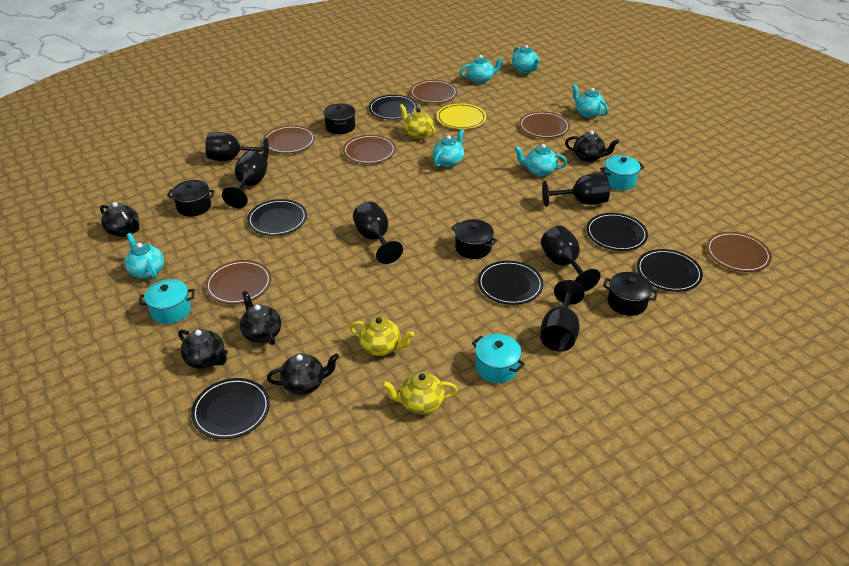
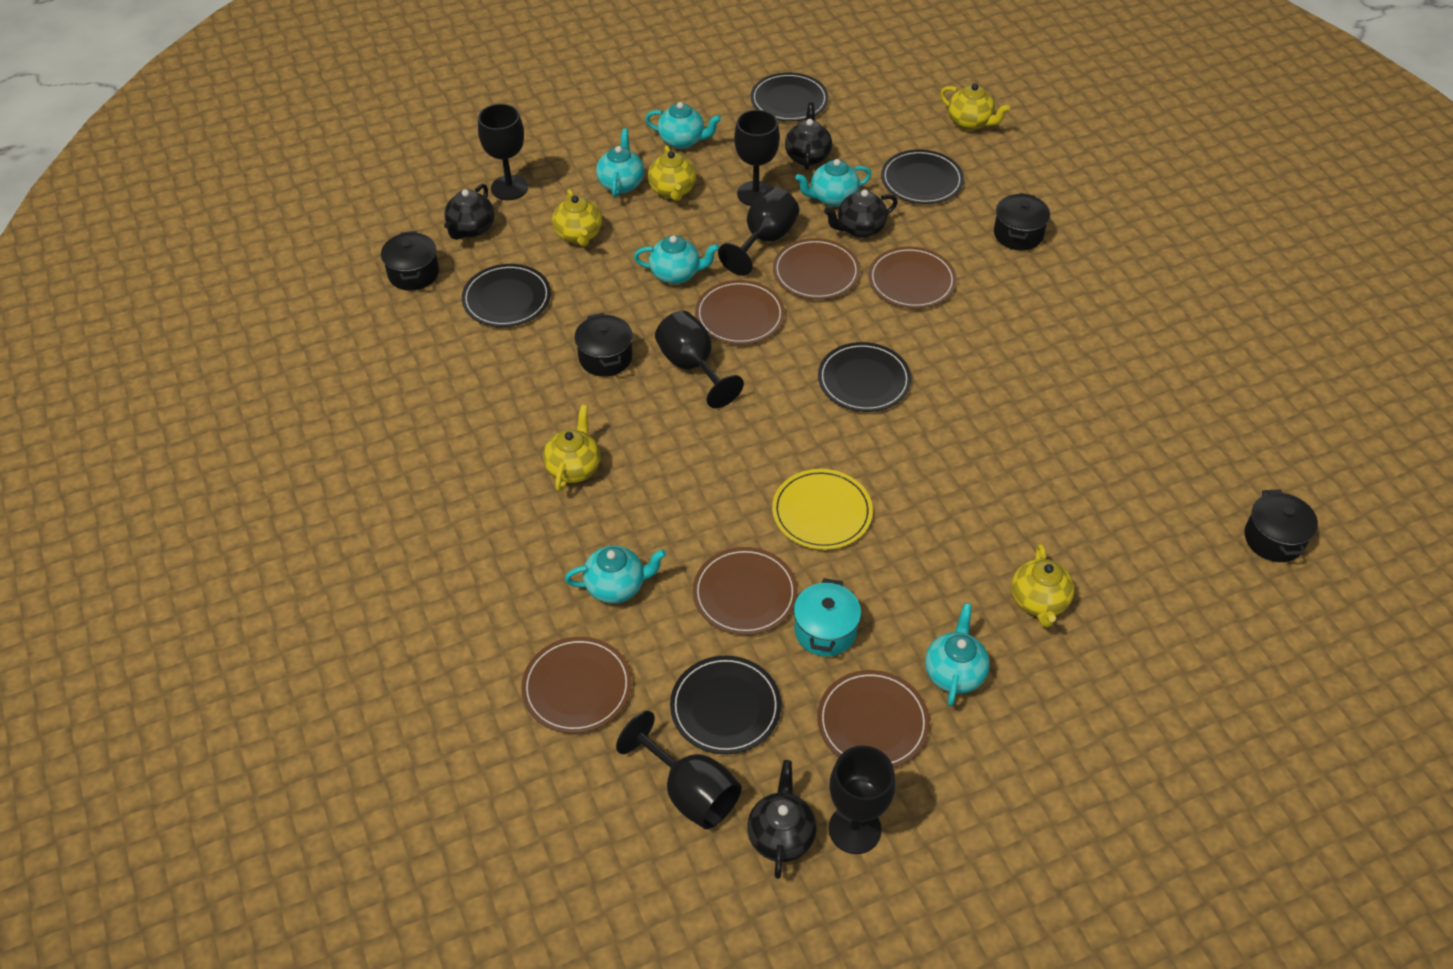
black plate: 6 -> 5
black teapot: 5 -> 4
turquoise pot: 3 -> 1
yellow teapot: 3 -> 5

